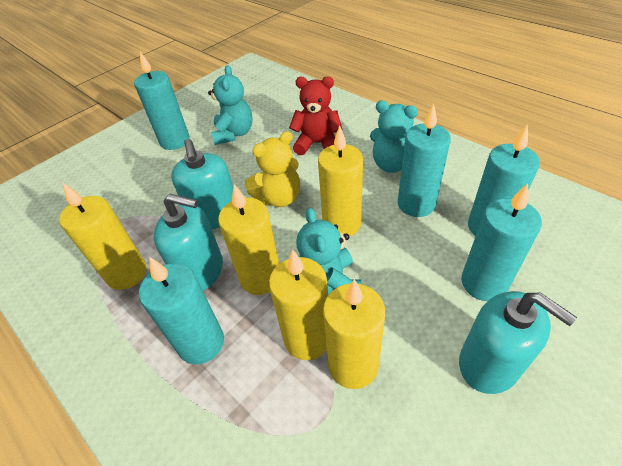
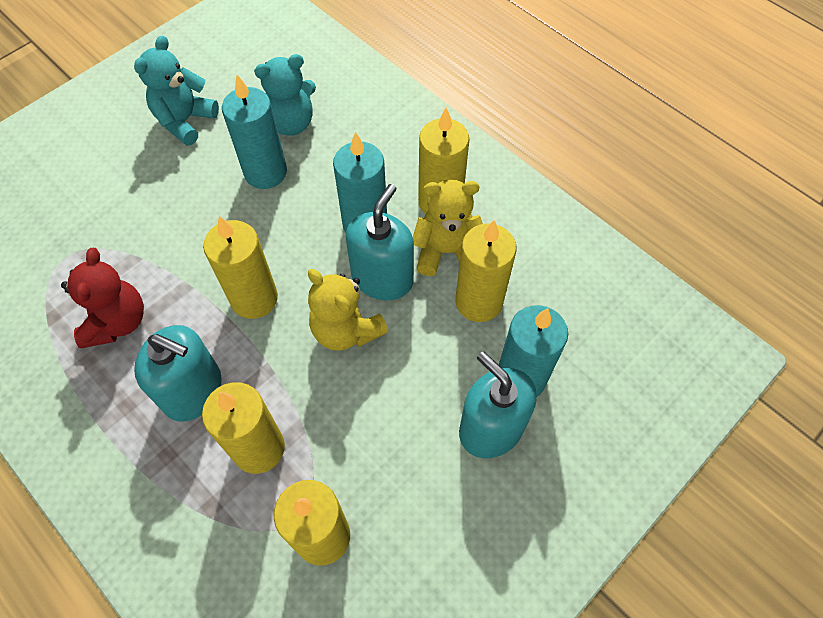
turquoise candle: 5 -> 3
turquoise teddy bear: 3 -> 2
yellow teddy bear: 1 -> 2

